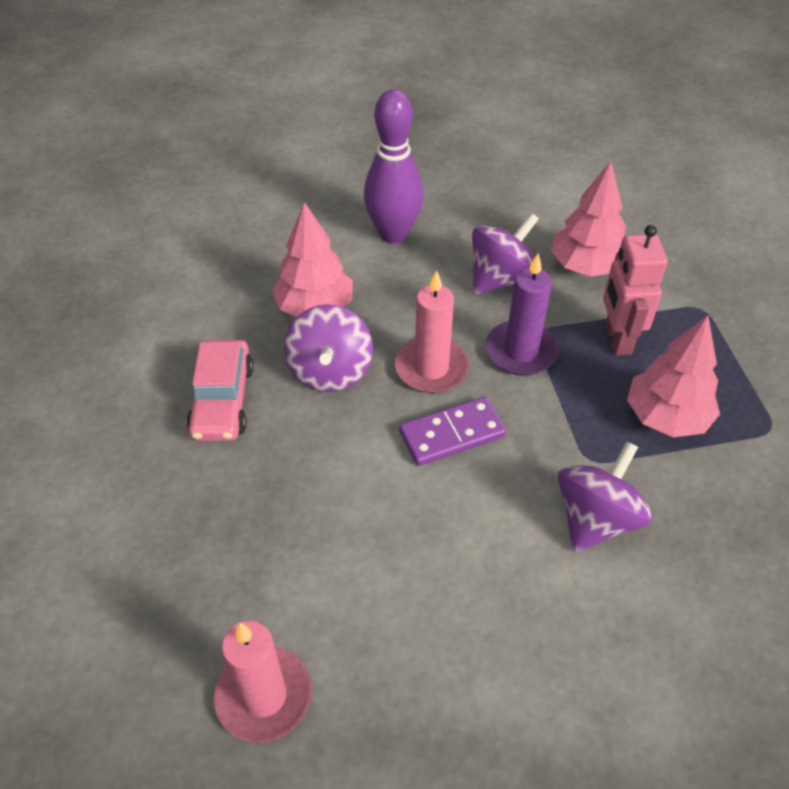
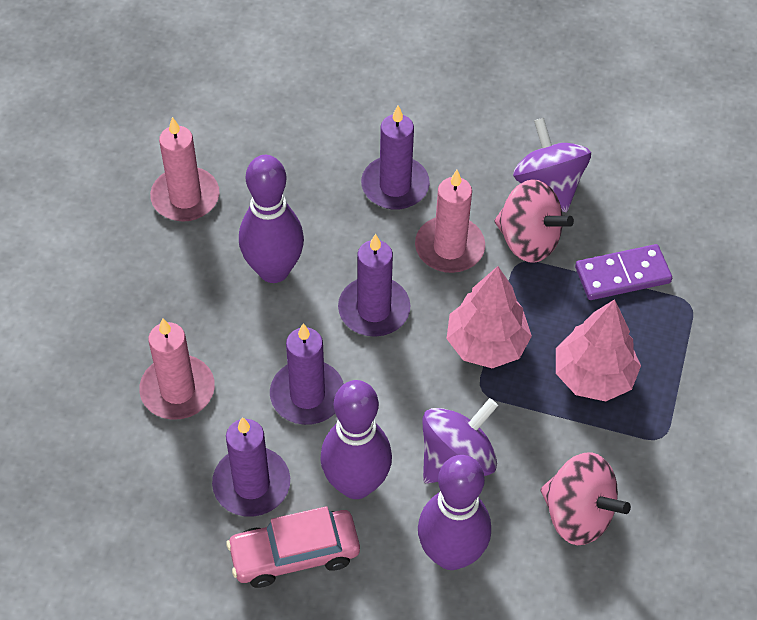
pink candle: 2 -> 3
pink robot: 1 -> 0
pink spinning top: 0 -> 2
pink tree: 3 -> 2
purple bowling pin: 1 -> 3
purple candle: 1 -> 4
purple spinning top: 3 -> 2

